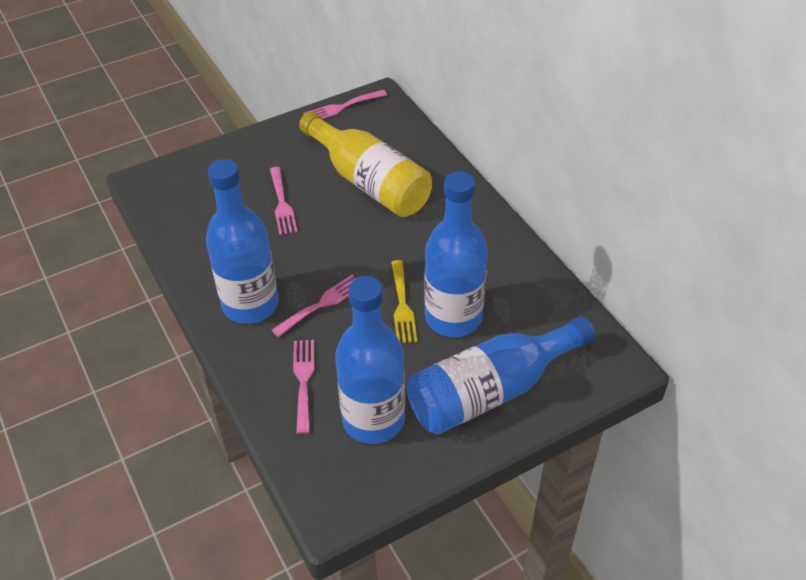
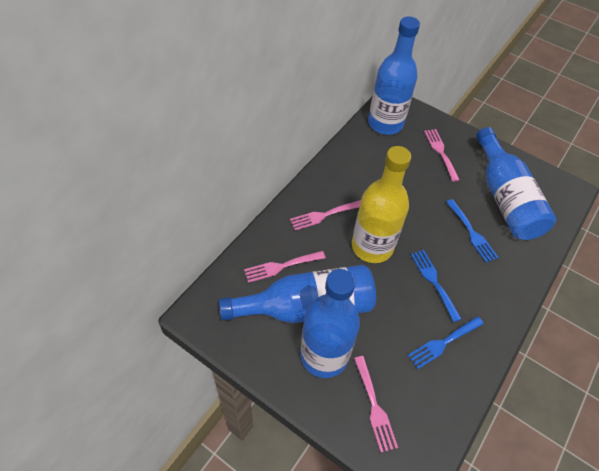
blue fork: 0 -> 3
yellow fork: 1 -> 0

